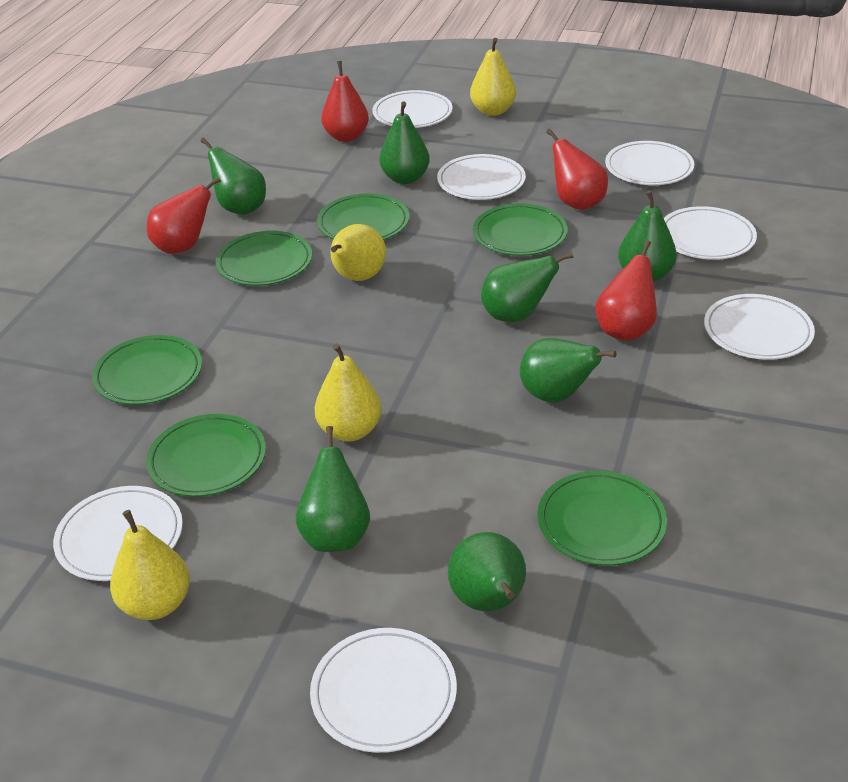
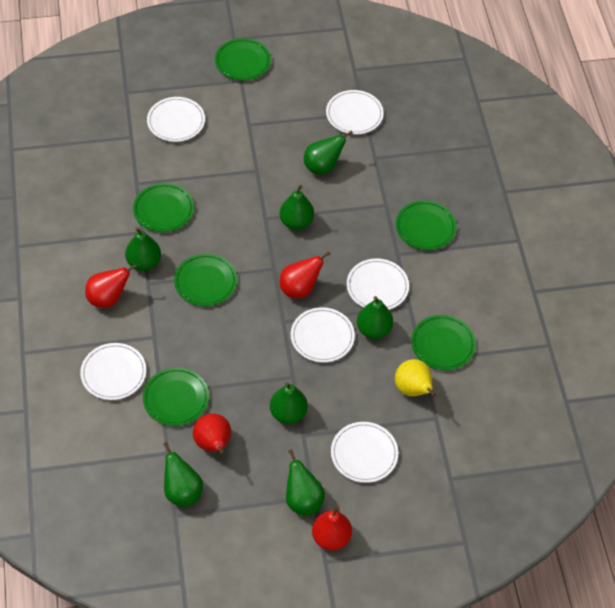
white plate: 7 -> 6
yellow pear: 4 -> 1

